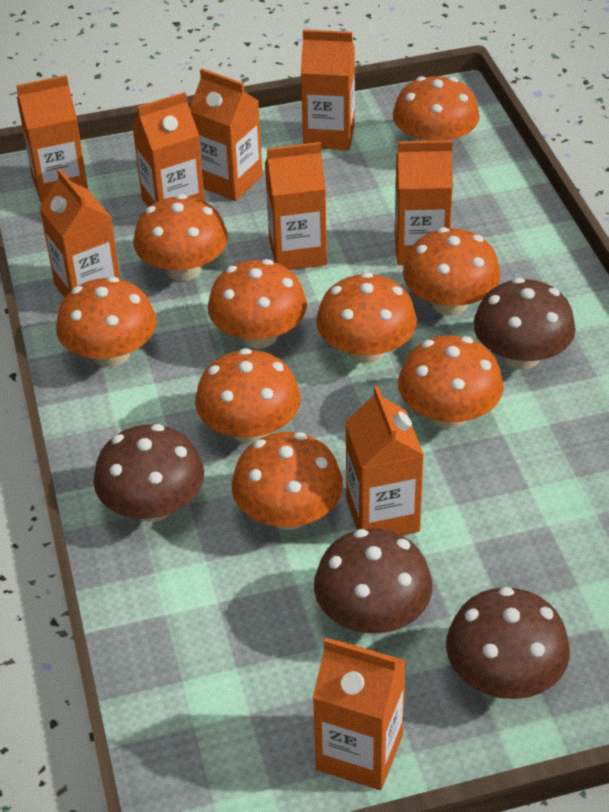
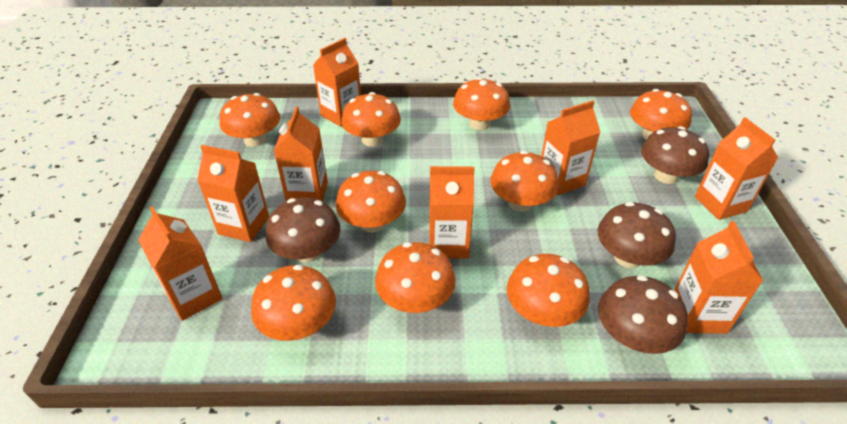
orange carton: 9 -> 8

